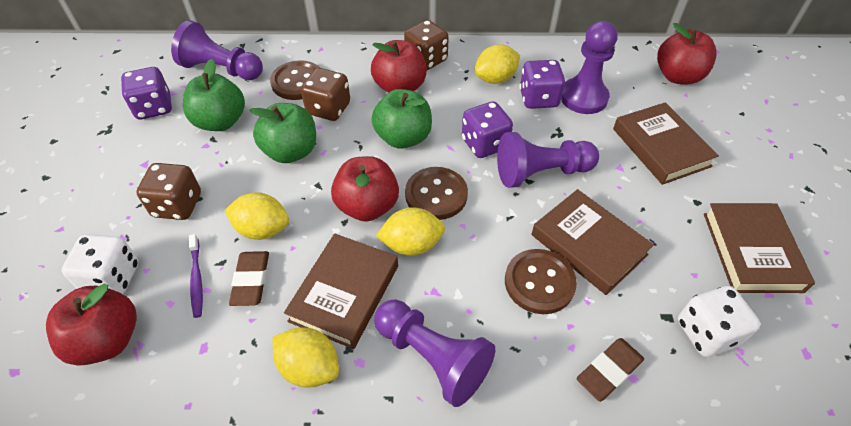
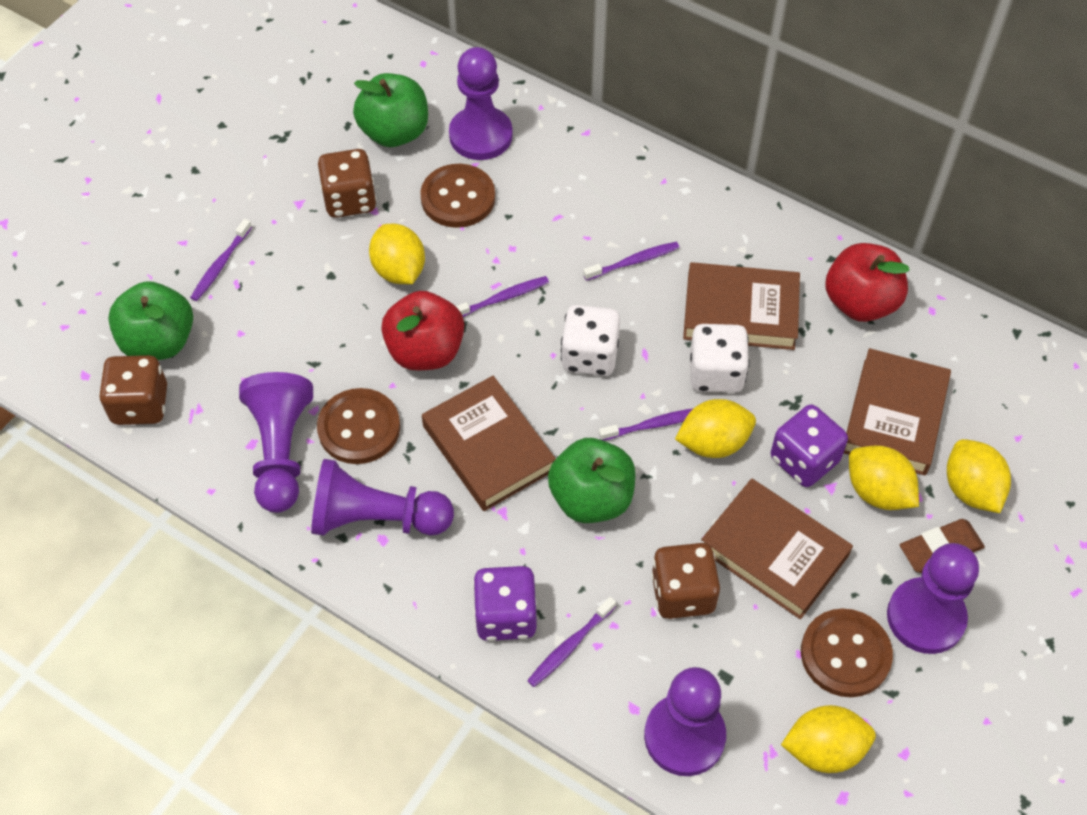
brown eraser: 2 -> 1
purple dice: 3 -> 2
purple pawn: 4 -> 5
purple toothbrush: 1 -> 5
red apple: 4 -> 2
yellow lemon: 4 -> 5

